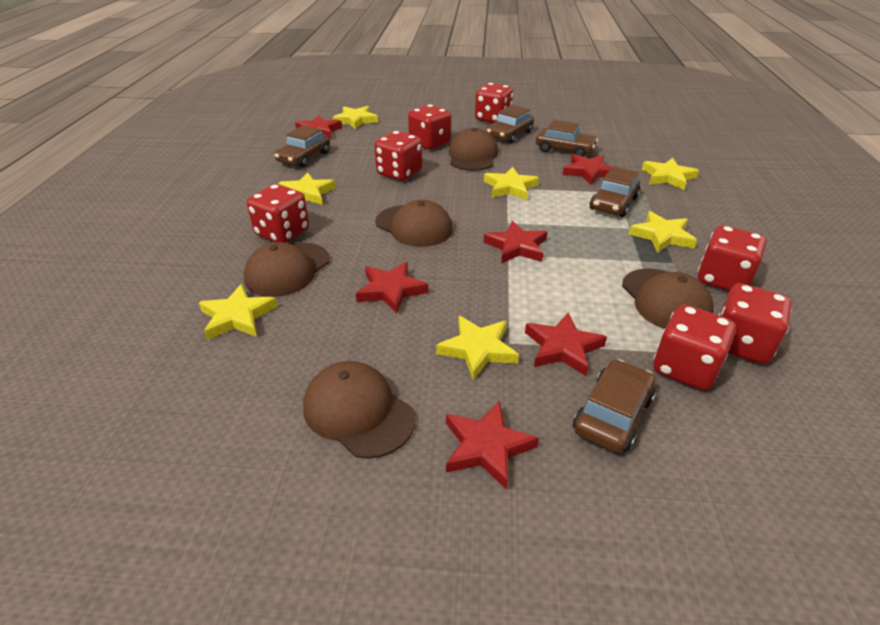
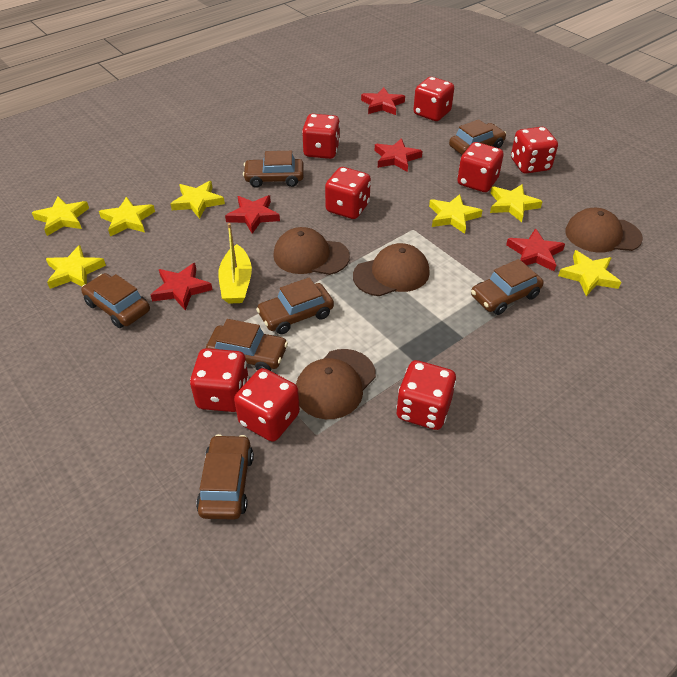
brown cap: 5 -> 4
brown car: 5 -> 7
red dice: 7 -> 8
red star: 6 -> 5
yellow boat: 0 -> 1

